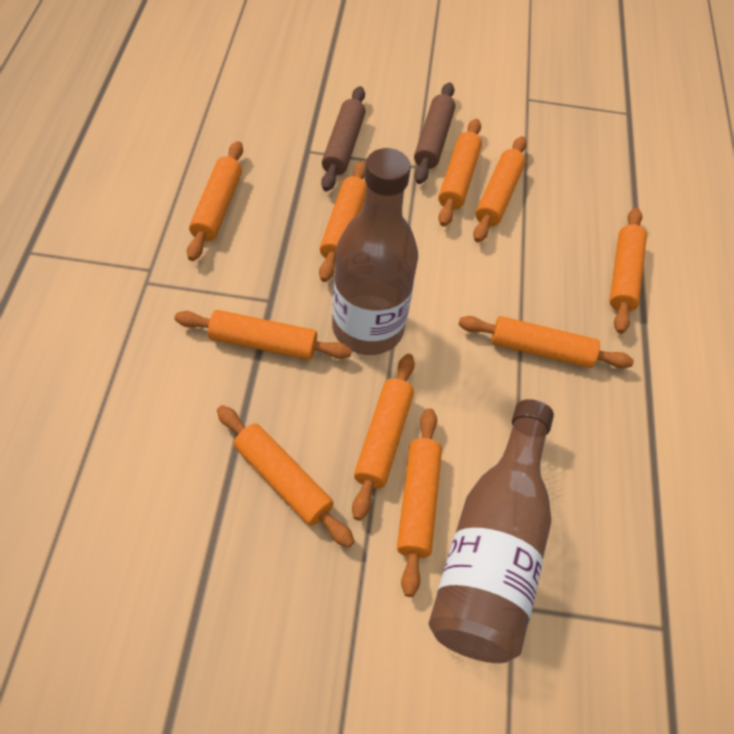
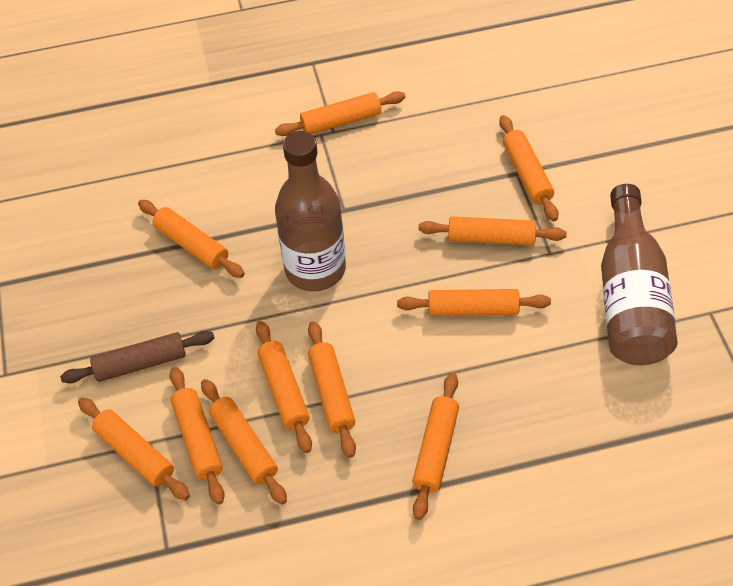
brown rolling pin: 2 -> 1
orange rolling pin: 10 -> 11

